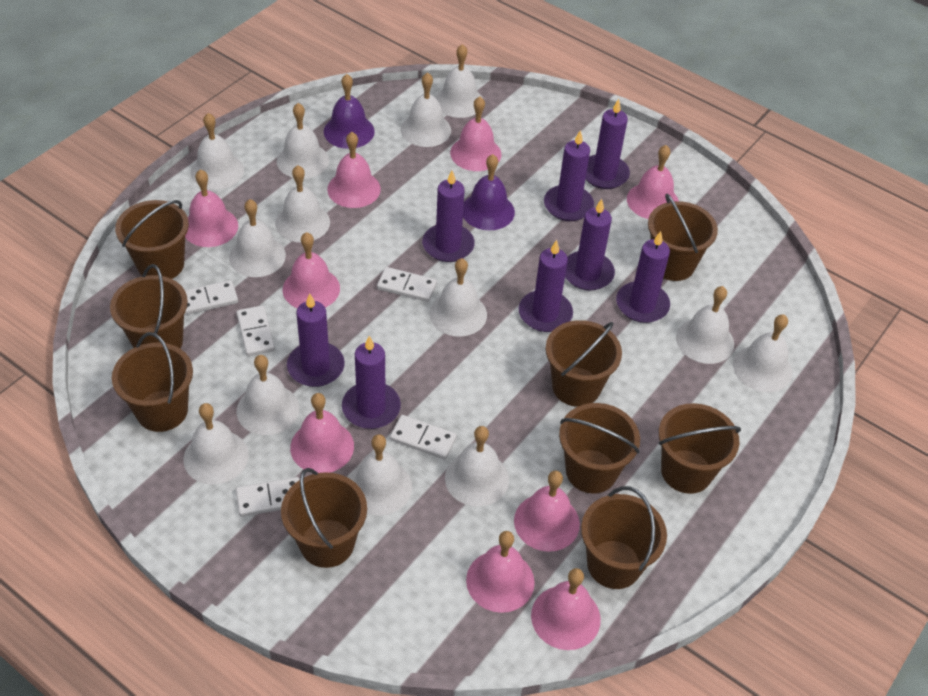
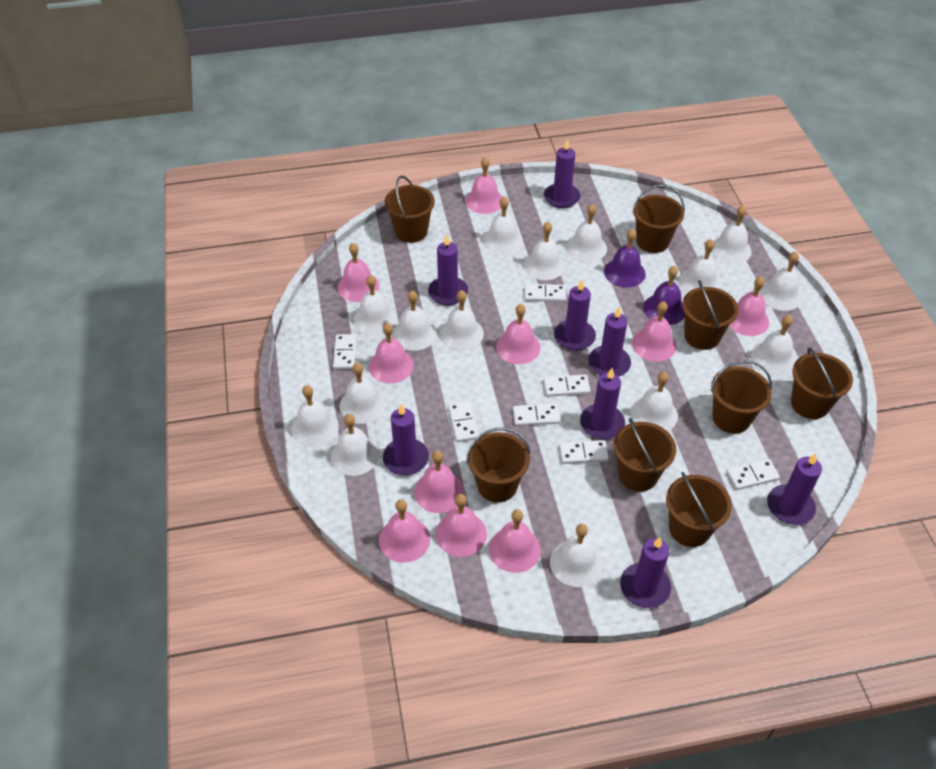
brown bucket: 9 -> 8
pink bell: 9 -> 10
white bell: 13 -> 15
white domino: 5 -> 7

